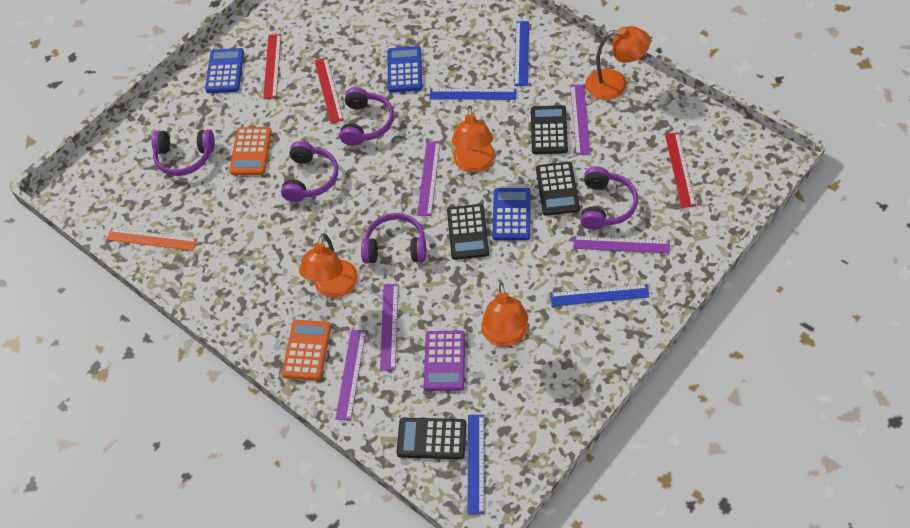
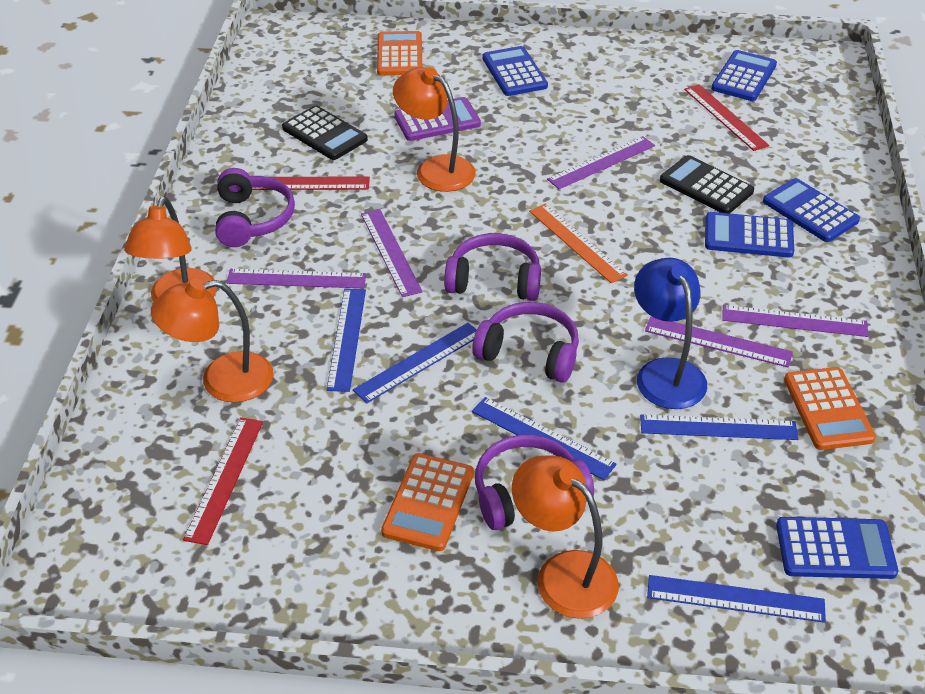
black calculator: 4 -> 2
blue calculator: 3 -> 5
blue lamp: 0 -> 1
blue ruler: 4 -> 5
orange calculator: 2 -> 3
purple headphones: 5 -> 4

